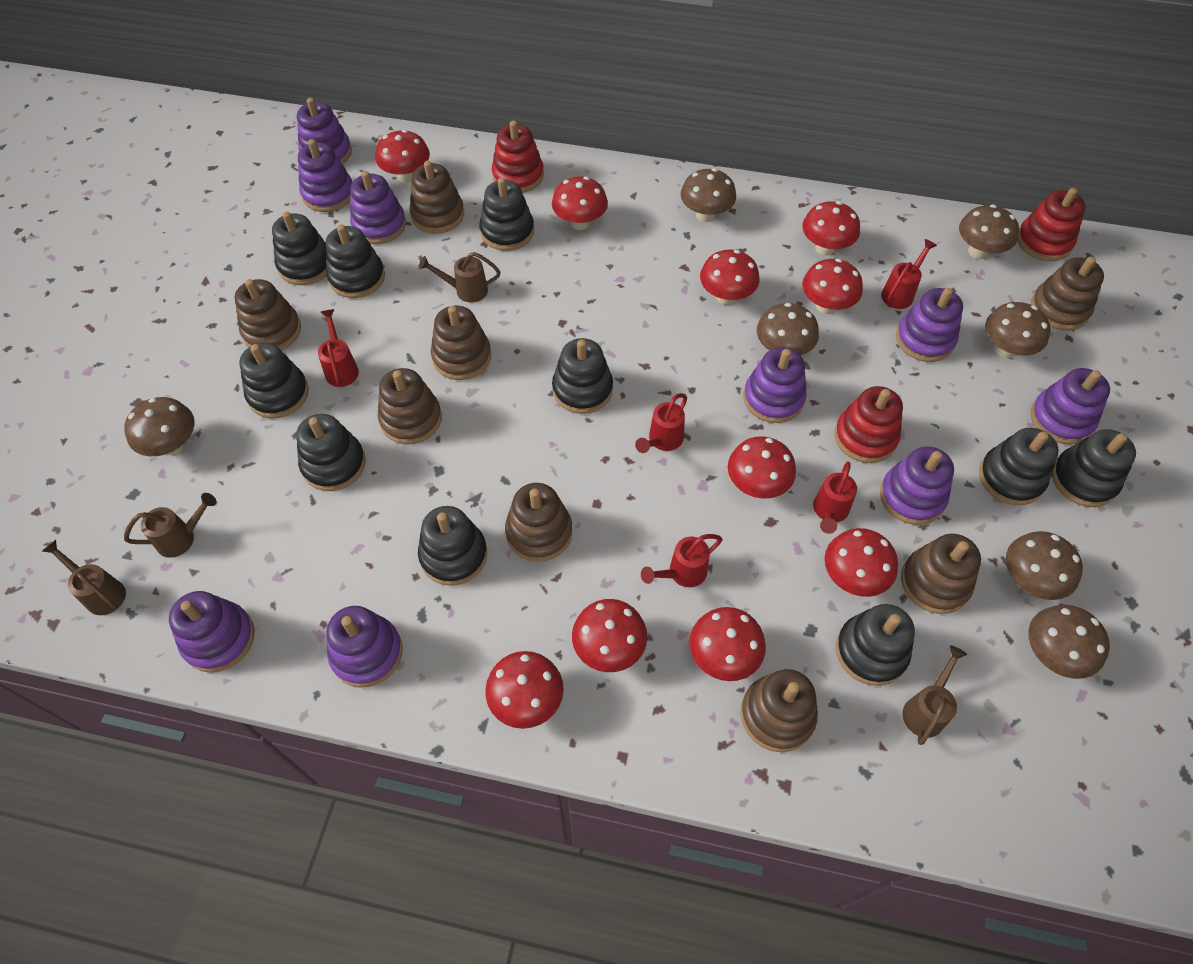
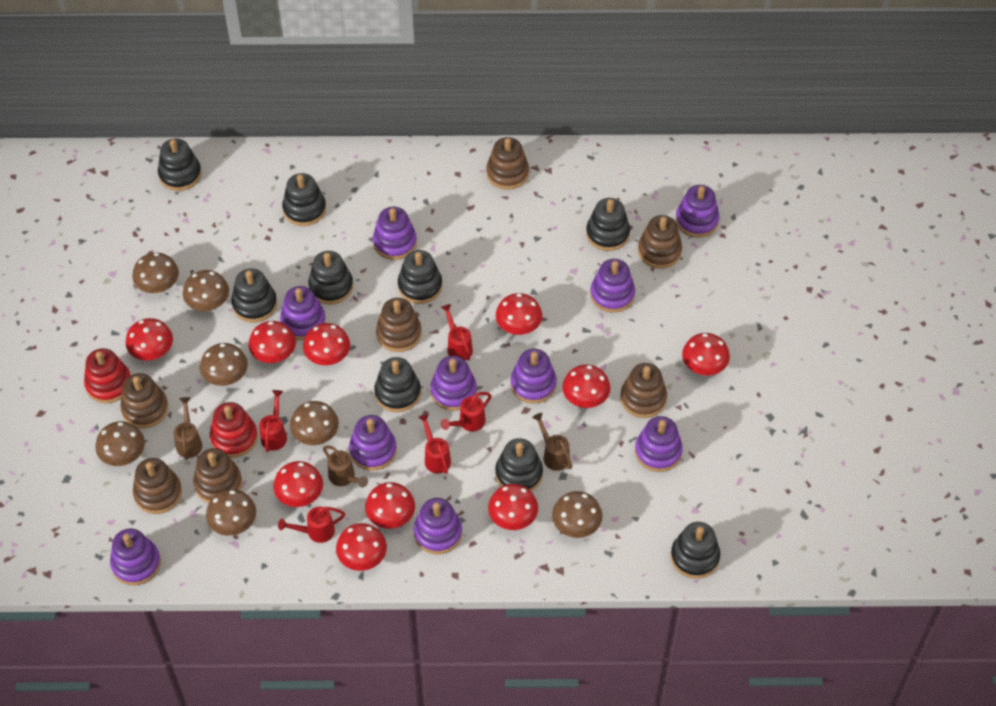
black stacking toy: 10 -> 9
brown stacking toy: 8 -> 7
brown watering can: 4 -> 3
purple stacking toy: 9 -> 10
red stacking toy: 3 -> 2

